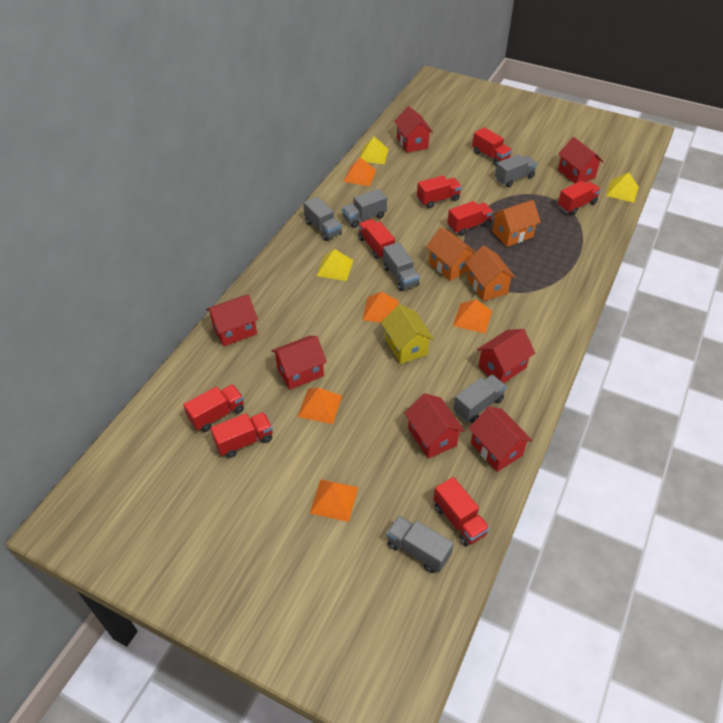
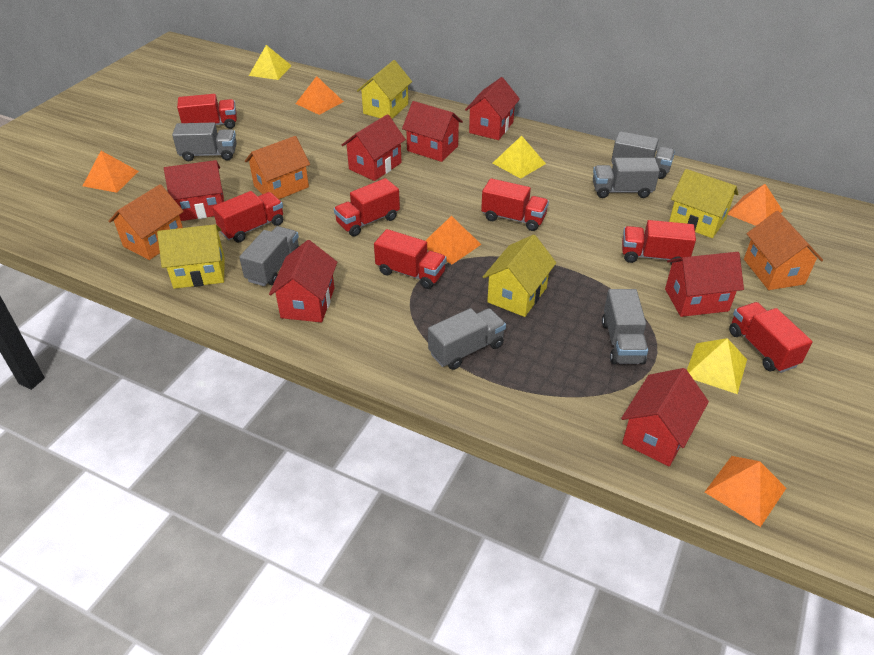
red truck: 8 -> 7
yellow house: 1 -> 4

